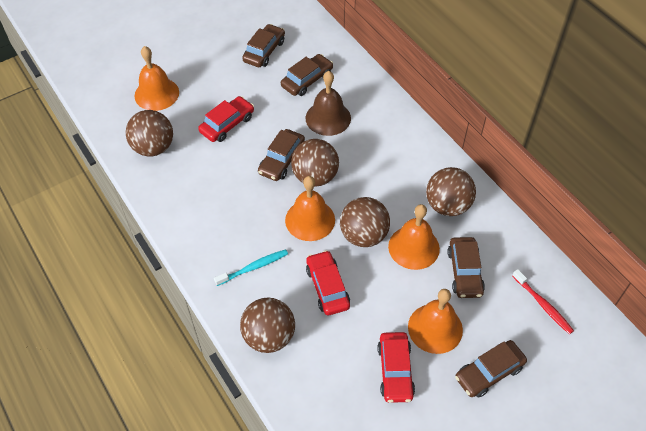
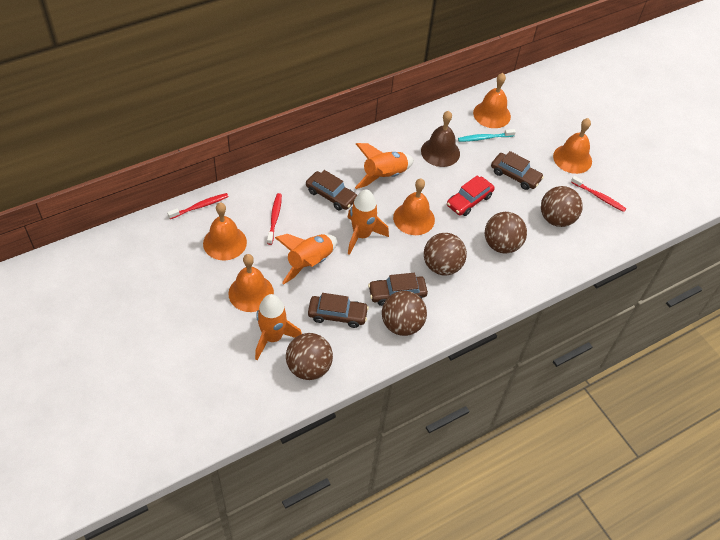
brown car: 5 -> 4
orange bell: 4 -> 5
orange rocket: 0 -> 4
red car: 3 -> 1
red toothbrush: 1 -> 3

